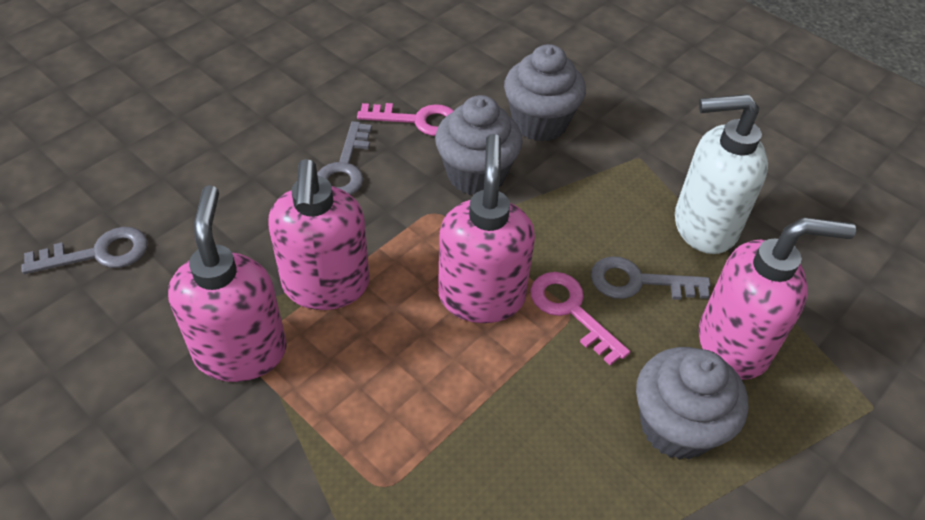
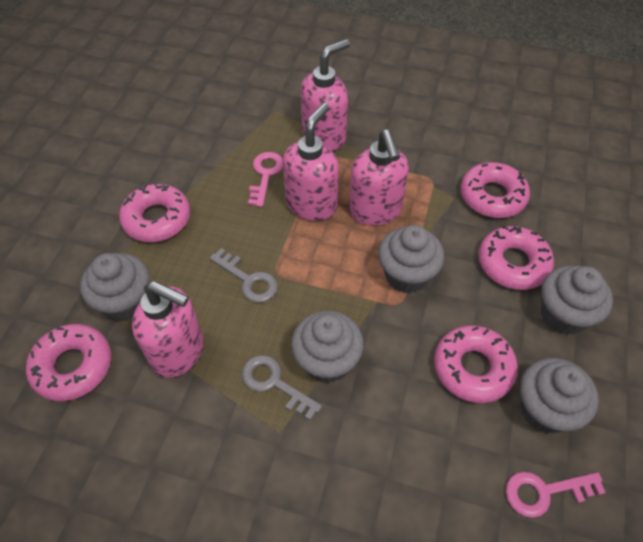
grey cupcake: 3 -> 5
grey key: 3 -> 2
pink donut: 0 -> 5
white soap dispenser: 1 -> 0

